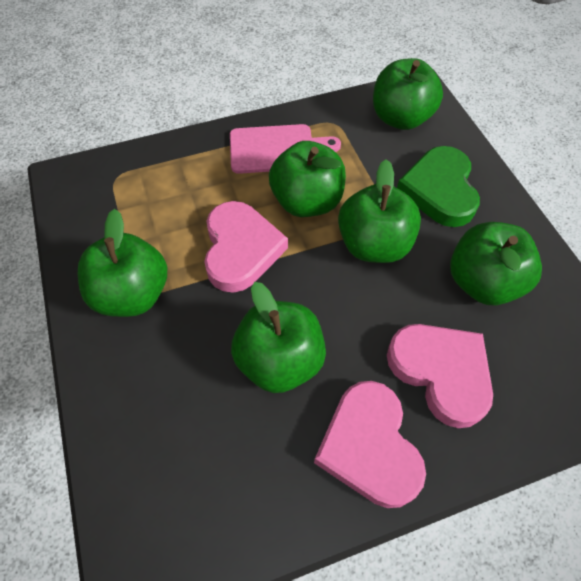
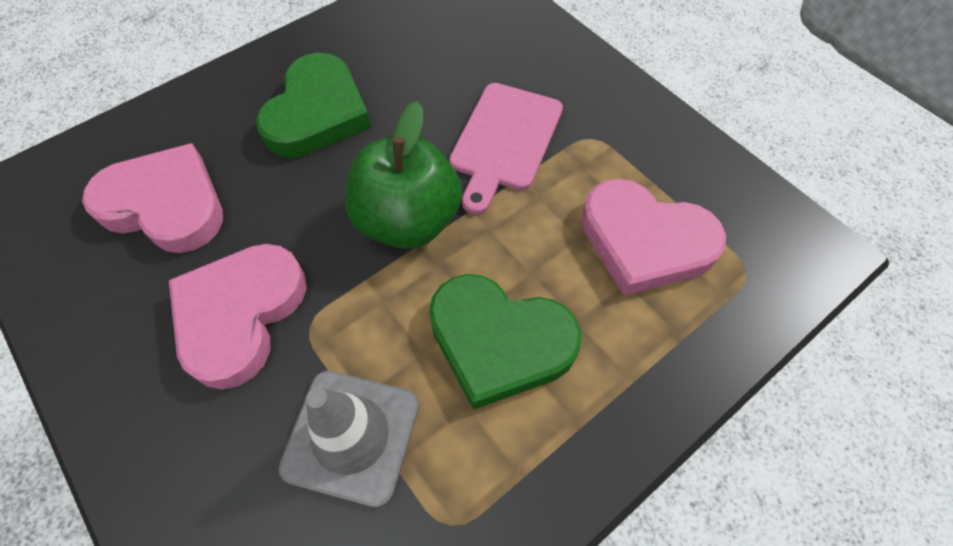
green apple: 6 -> 1
green heart: 1 -> 2
grey traffic cone: 0 -> 1

